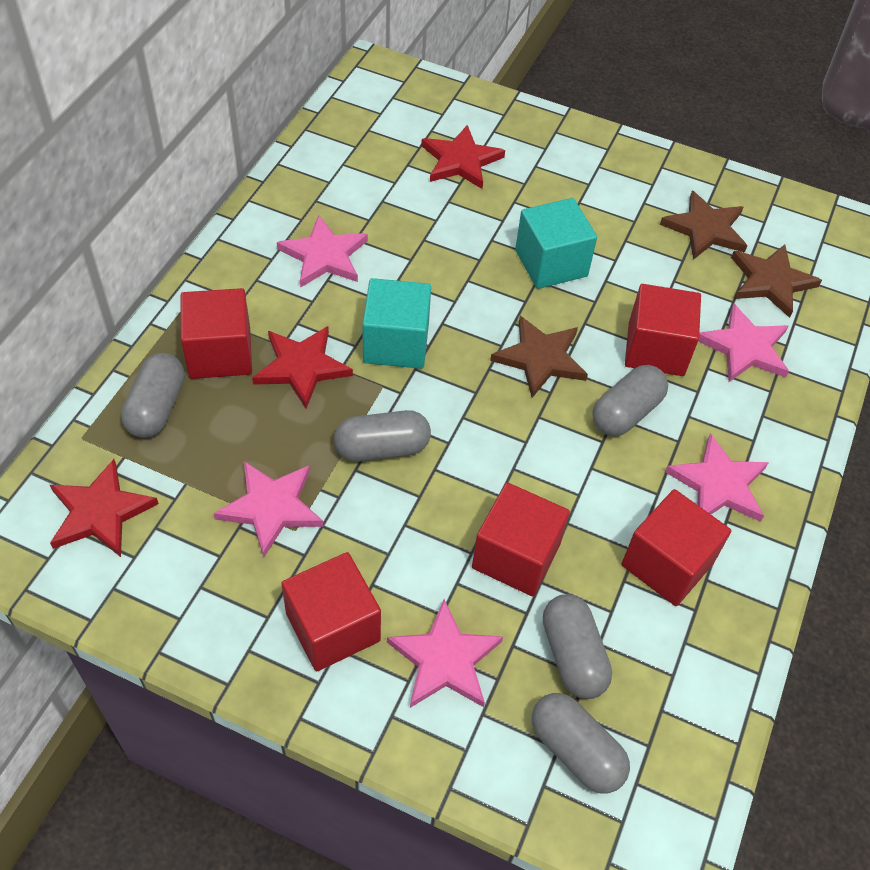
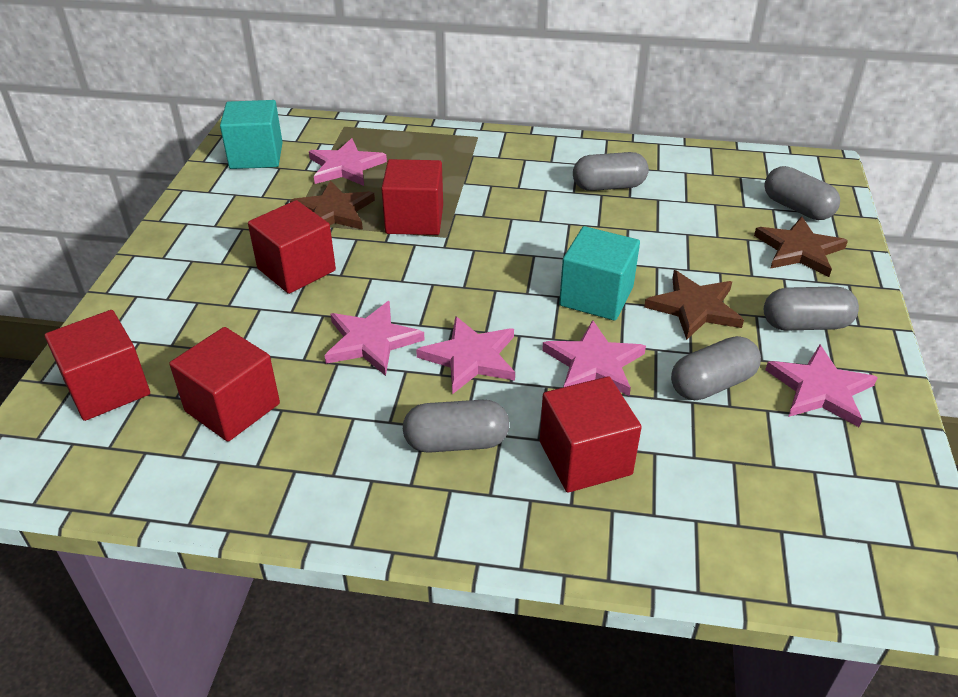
red star: 3 -> 0

